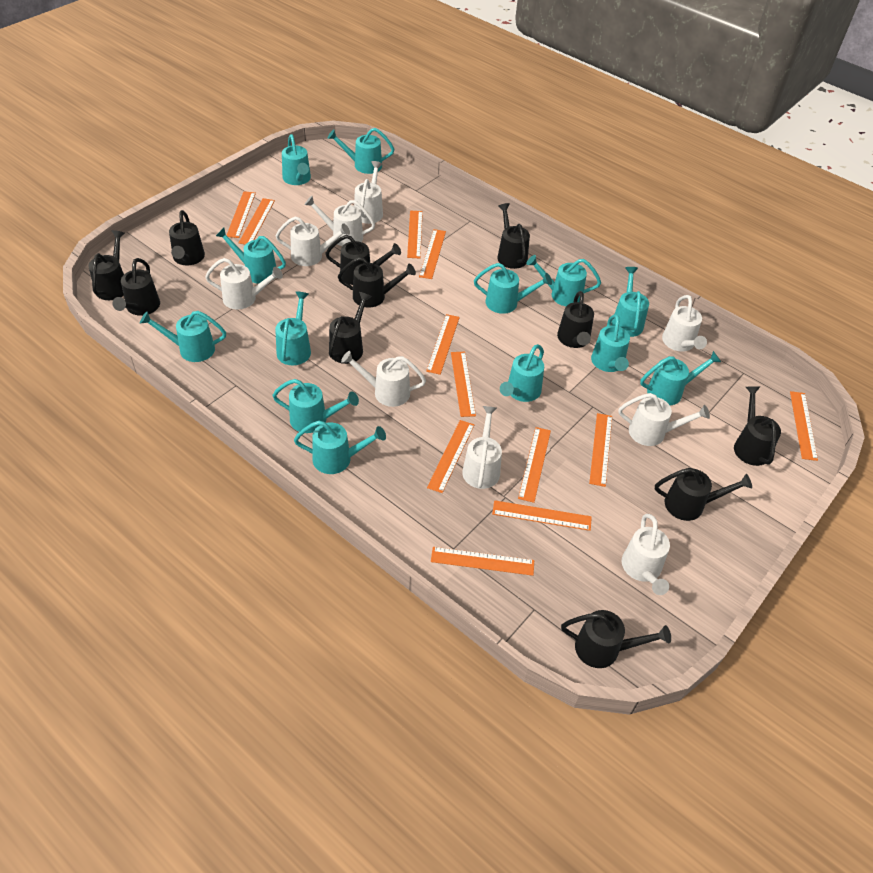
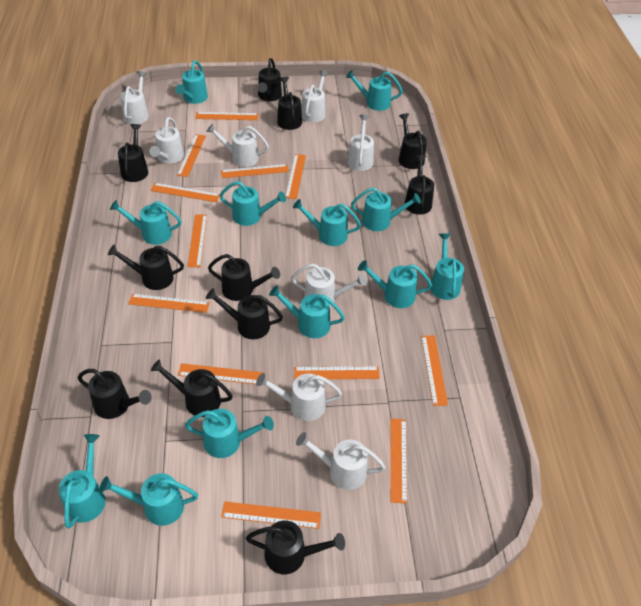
turquoise watering can: 13 -> 12
white watering can: 9 -> 8

